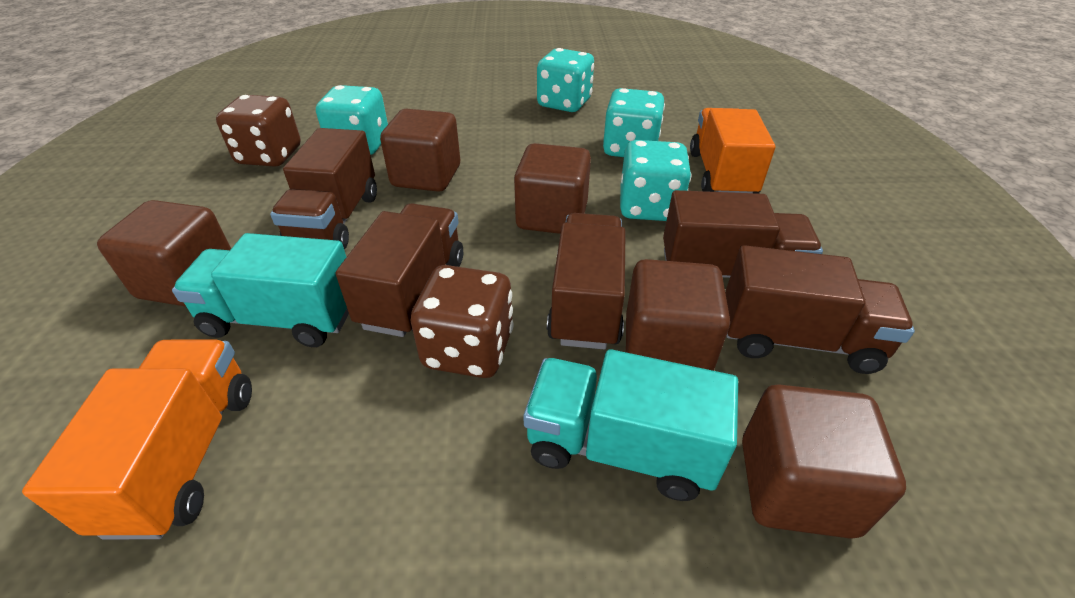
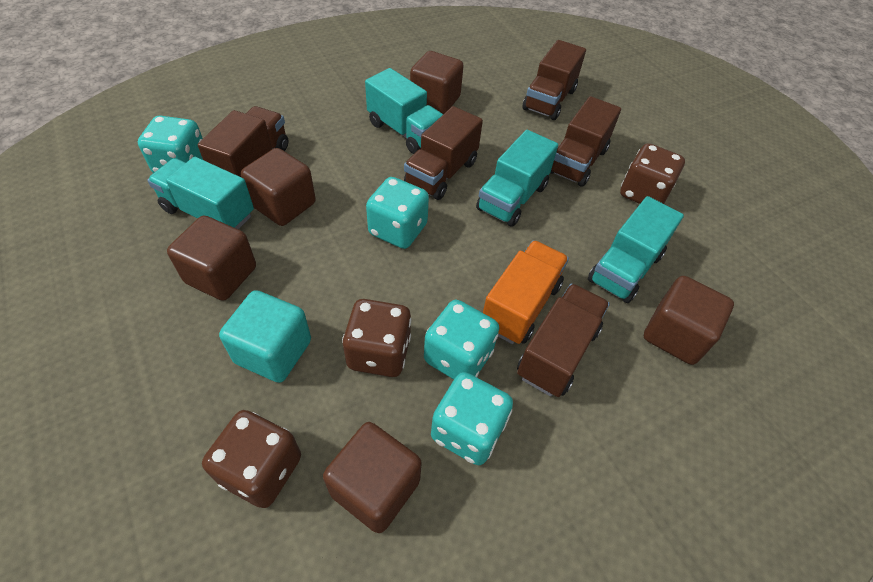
brown dice: 2 -> 3
orange truck: 2 -> 1
turquoise cube: 0 -> 1
turquoise truck: 2 -> 4

